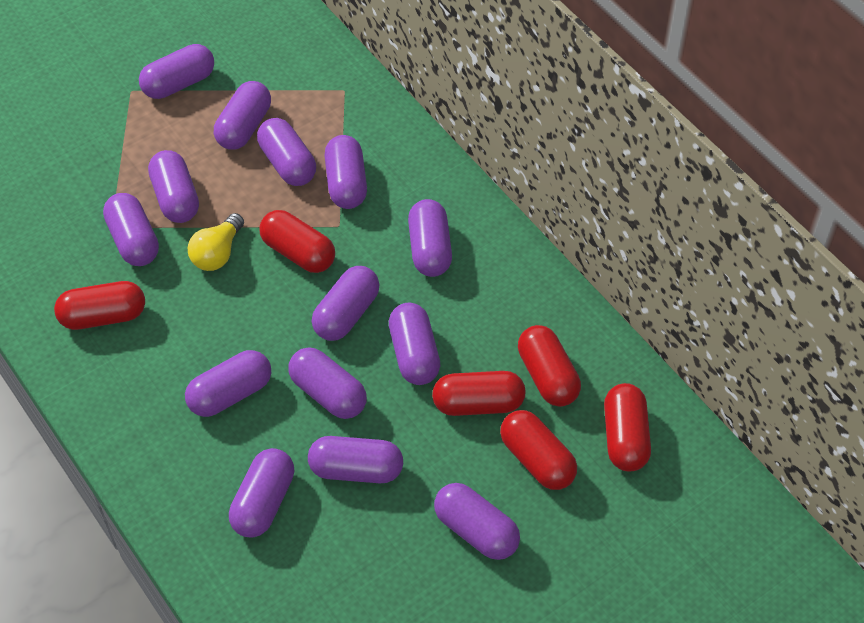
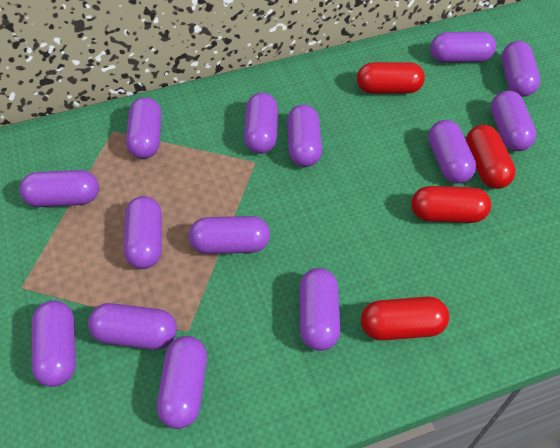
red capsule: 6 -> 4
yellow light bulb: 1 -> 0

